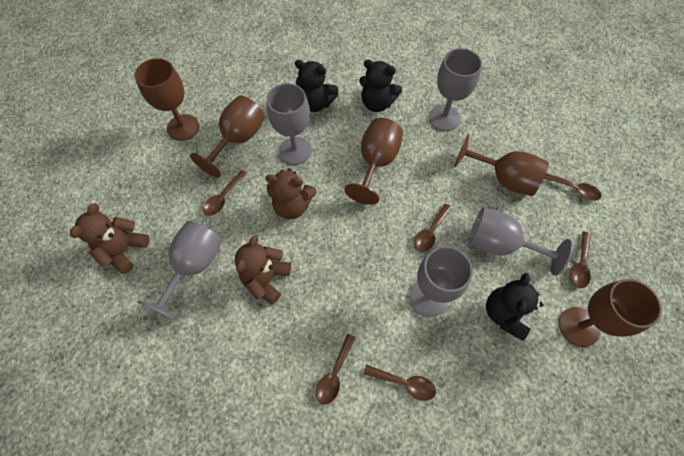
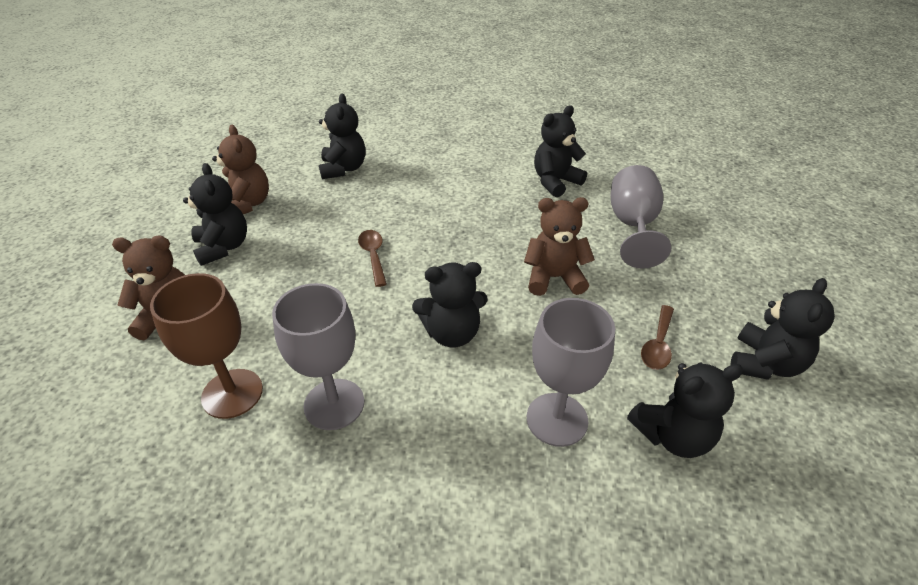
black teddy bear: 3 -> 6
brown goblet: 5 -> 1
brown spoon: 6 -> 2
grey goblet: 5 -> 3

